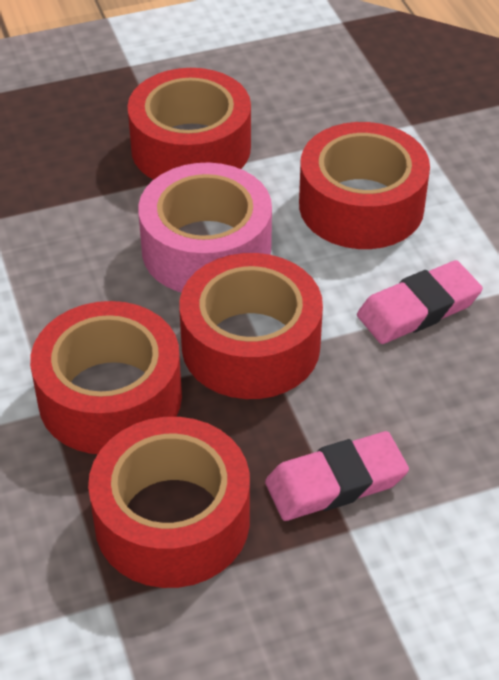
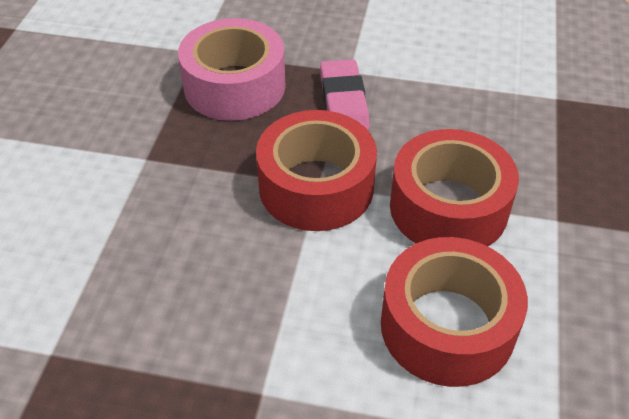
pink eraser: 2 -> 1
red tape: 5 -> 3

